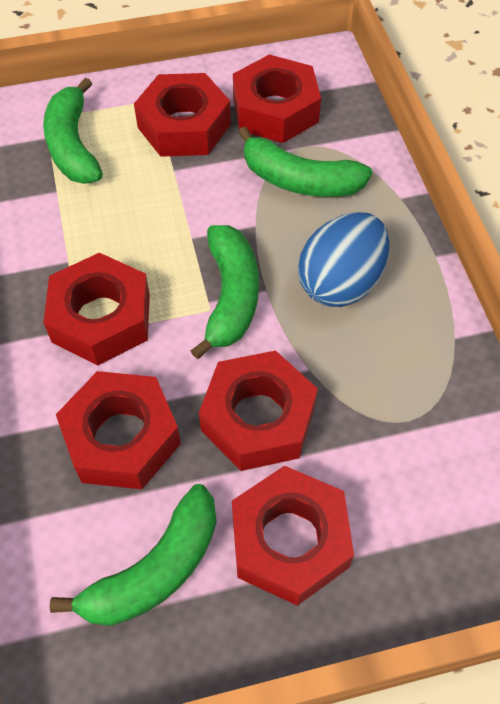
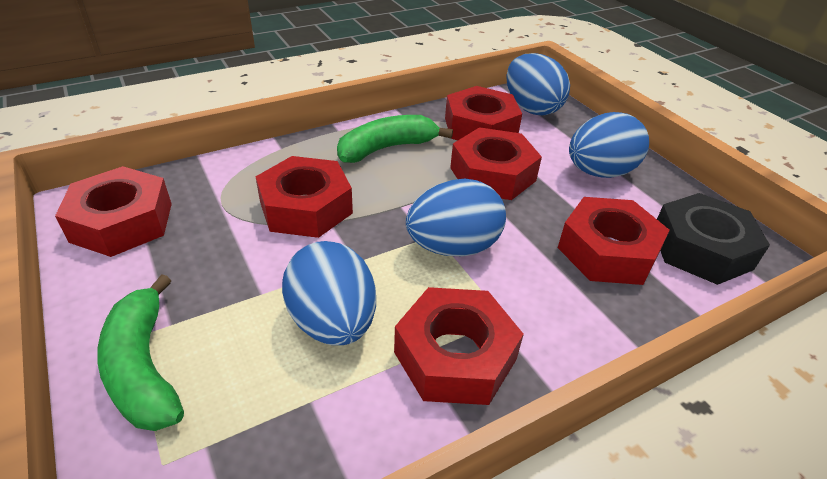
black nut: 0 -> 1
blue egg: 1 -> 4
green banana: 4 -> 2

